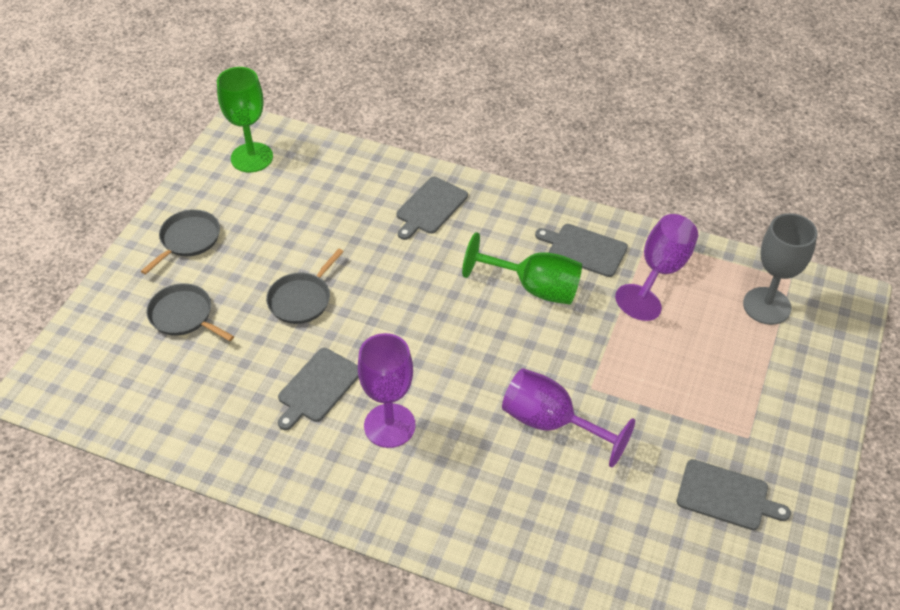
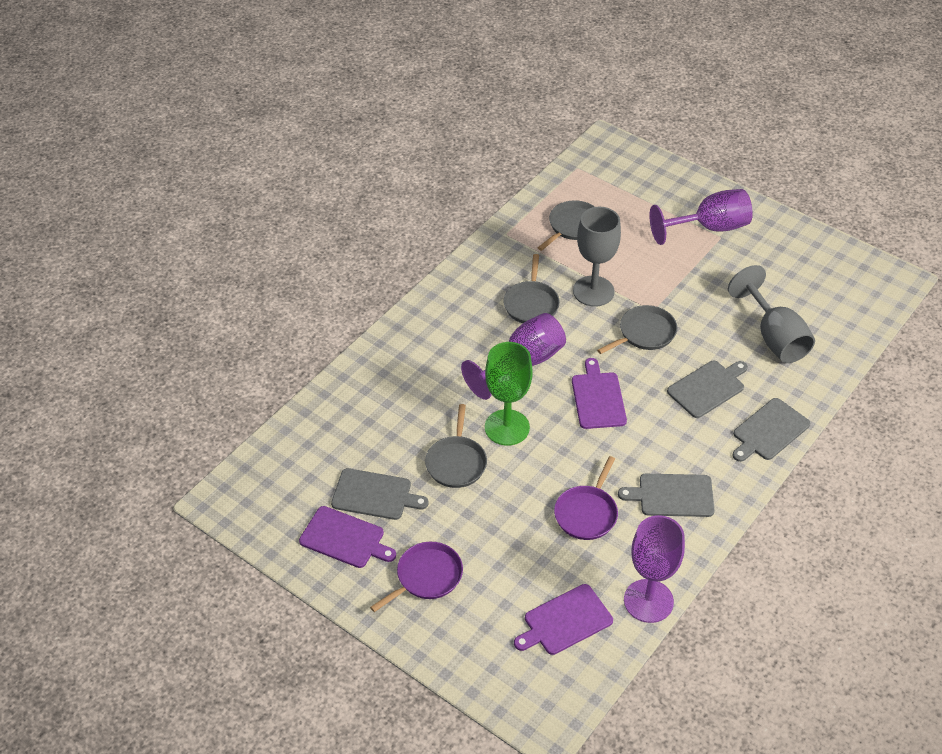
green goblet: 2 -> 1
grey goblet: 1 -> 2
grey pan: 3 -> 4
purple cutting board: 0 -> 3
purple pan: 0 -> 2

